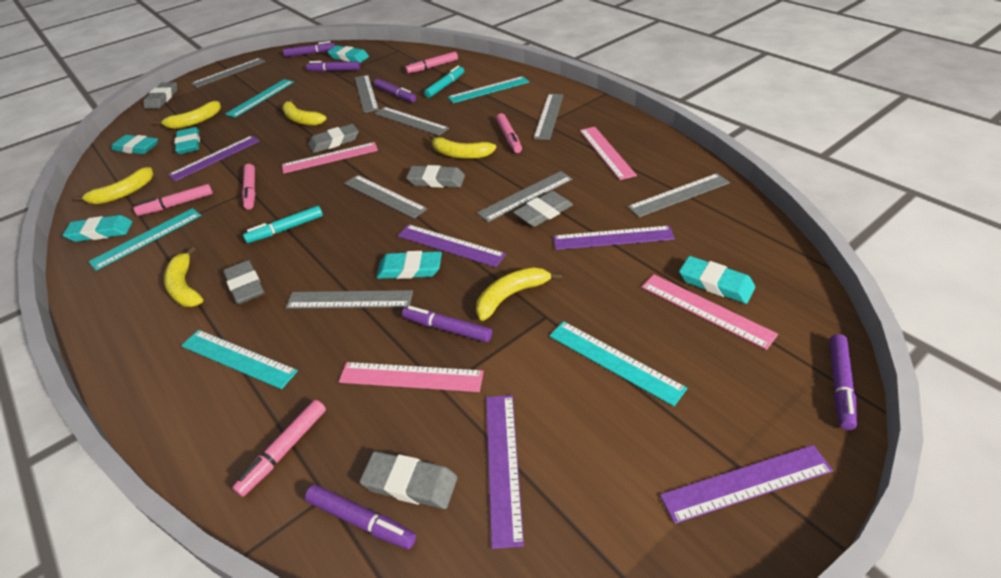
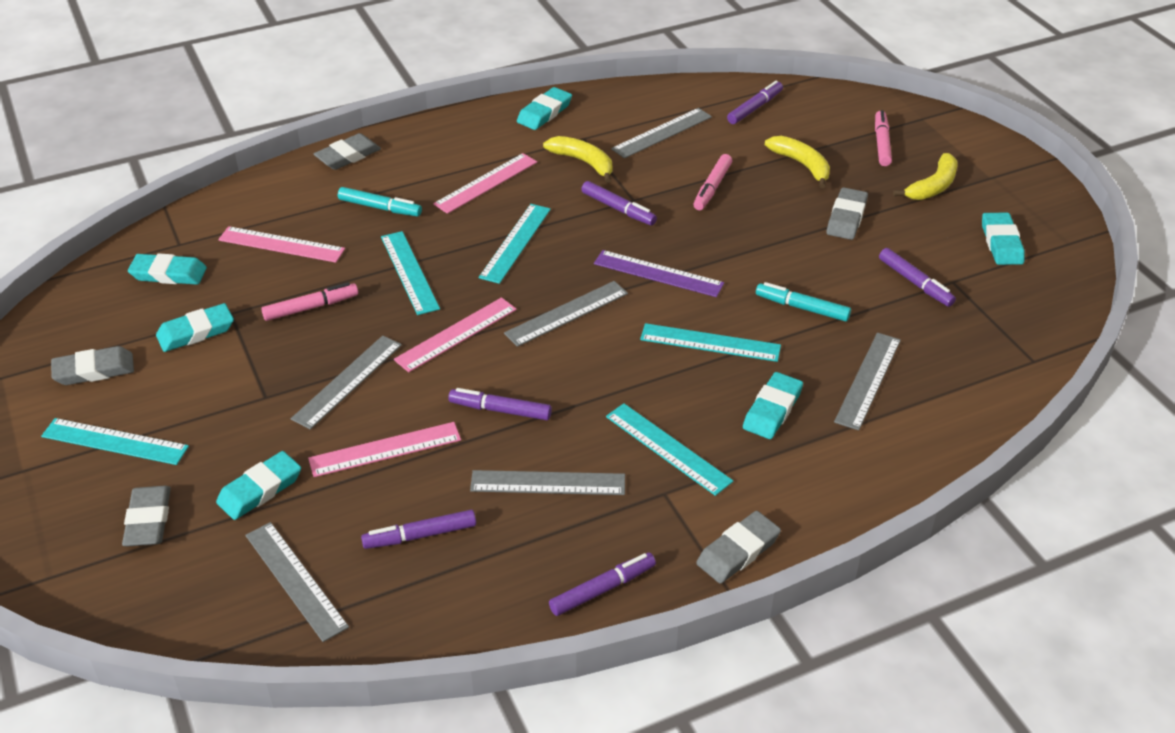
grey eraser: 6 -> 5
grey ruler: 8 -> 6
pink marker: 5 -> 3
purple ruler: 5 -> 1
yellow banana: 6 -> 3

